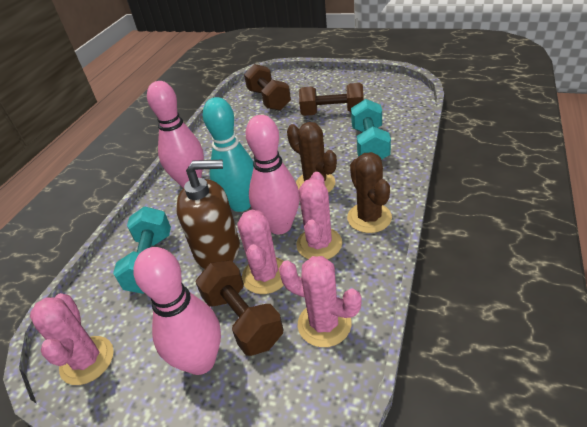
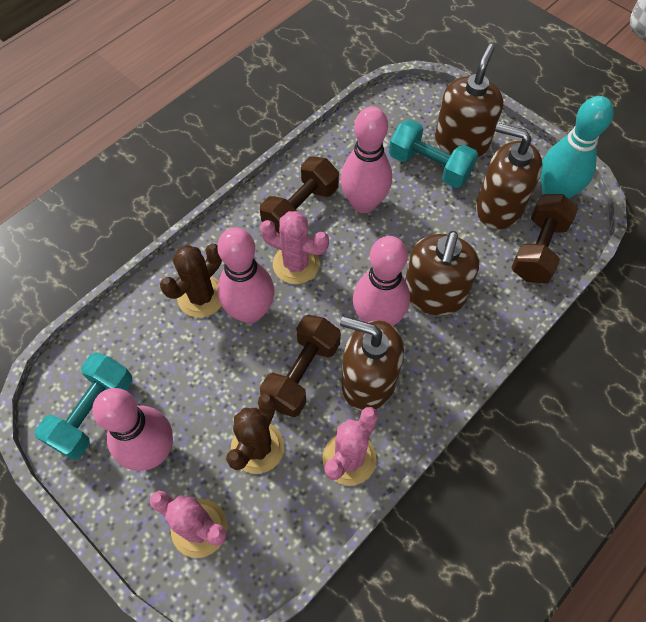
brown soap dispenser: 1 -> 4
pink bowling pin: 3 -> 4
pink cactus: 4 -> 3

